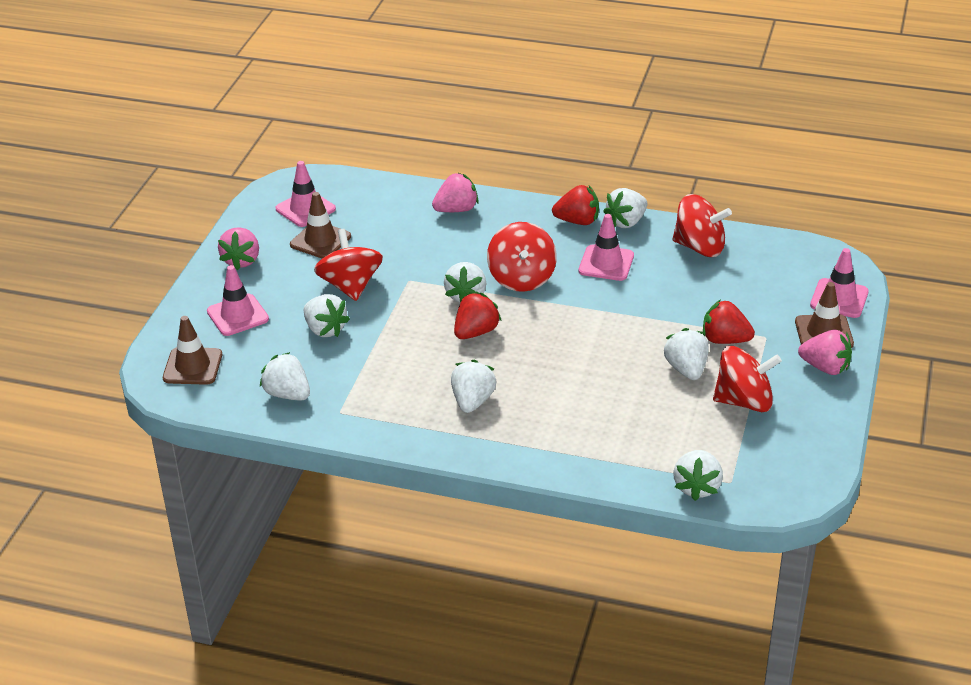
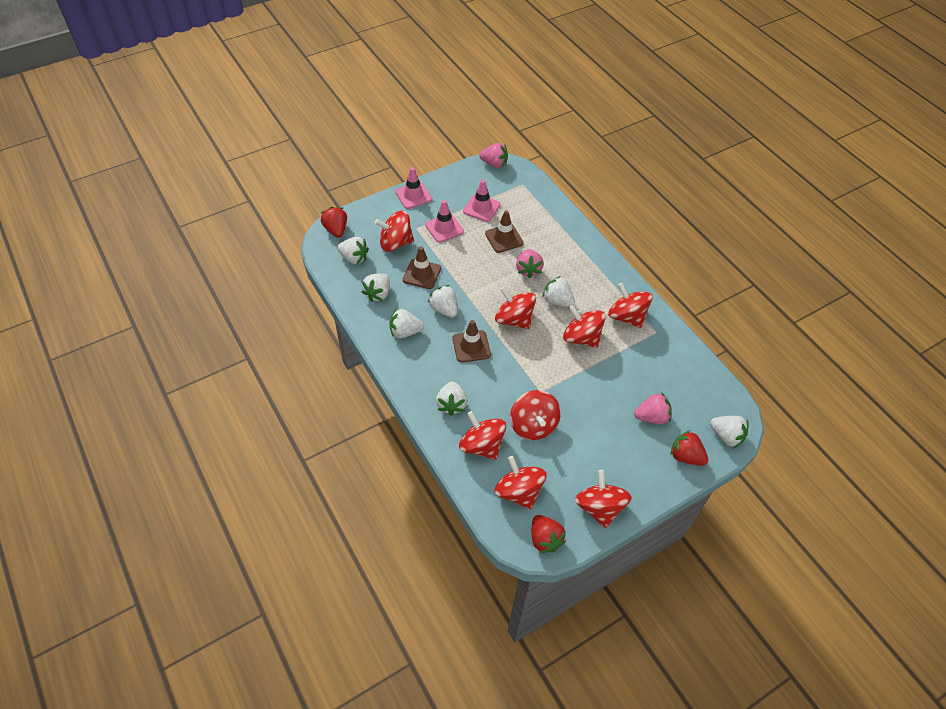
pink traffic cone: 4 -> 3
red spinning top: 4 -> 8

